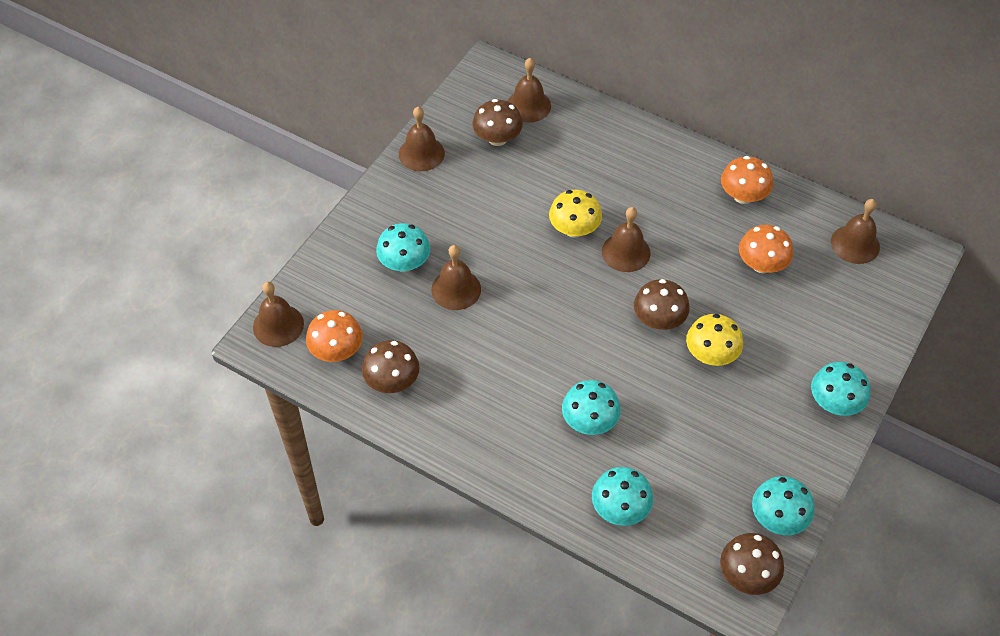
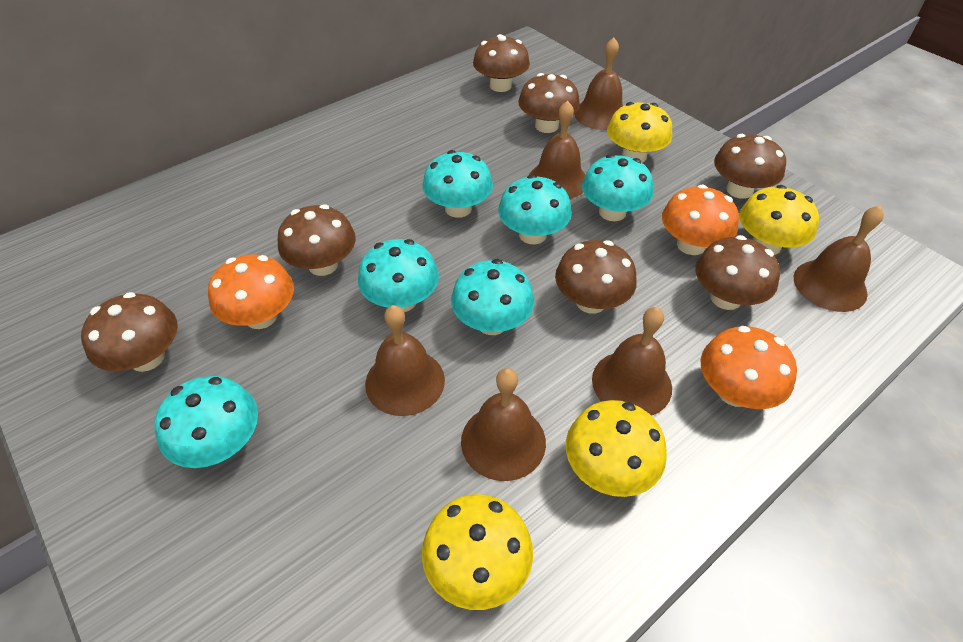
brown mushroom: 4 -> 7
turquoise mushroom: 5 -> 6
yellow mushroom: 2 -> 4

